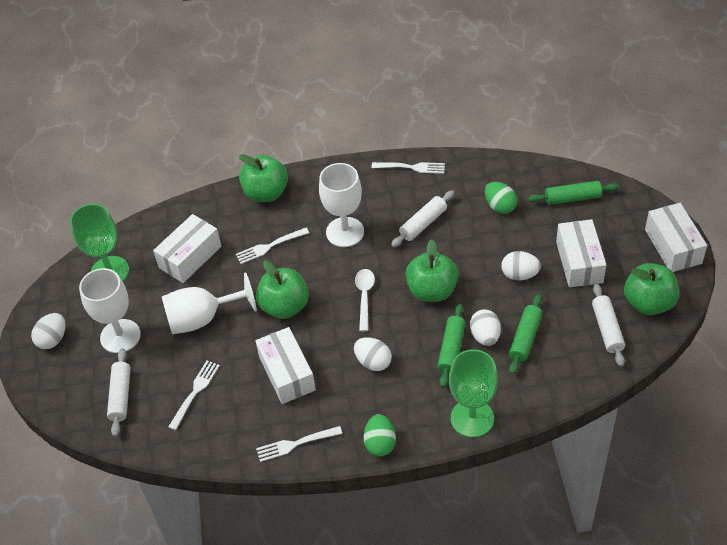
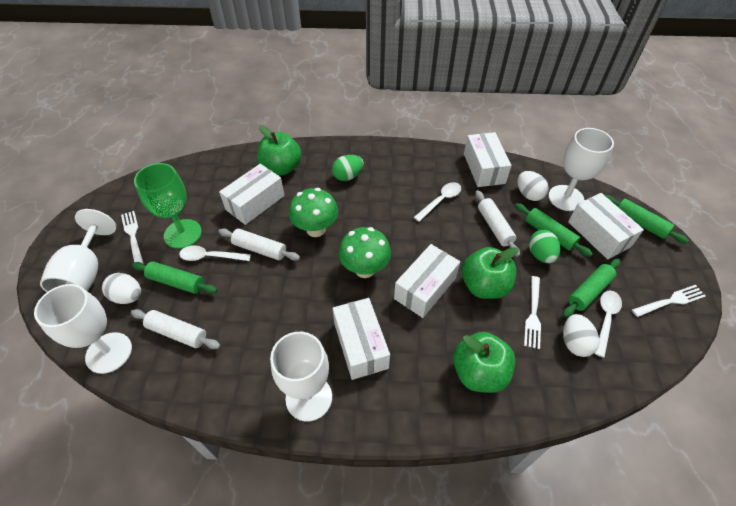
green apple: 4 -> 3
green goblet: 2 -> 1
green mushroom: 0 -> 2
green rolling pin: 3 -> 4
white box: 4 -> 5
white egg: 4 -> 3
white fork: 4 -> 3
white goblet: 3 -> 4
white spoon: 1 -> 3

